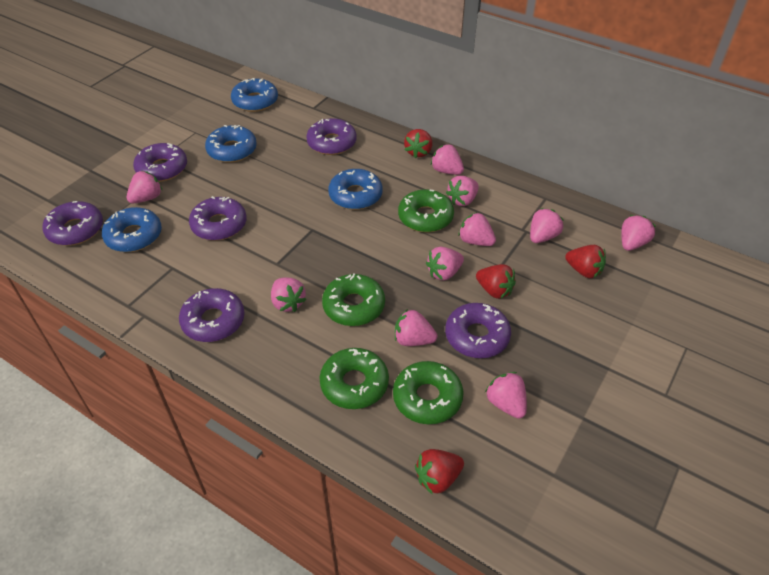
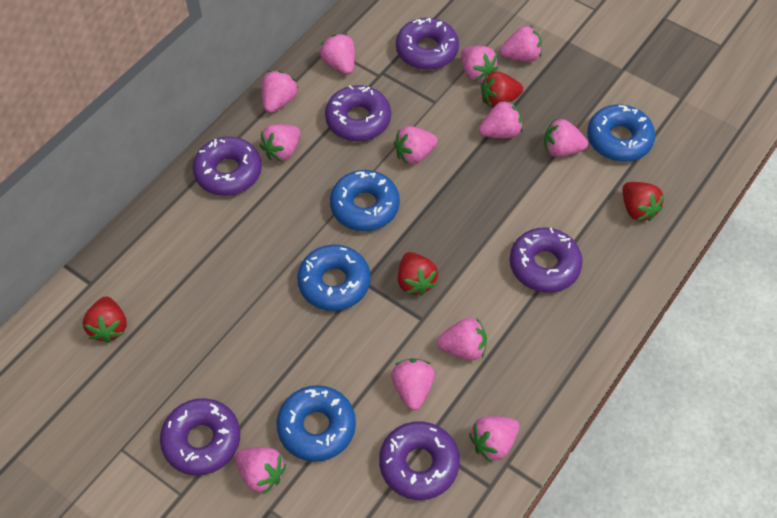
green donut: 4 -> 0
pink strawberry: 10 -> 12

